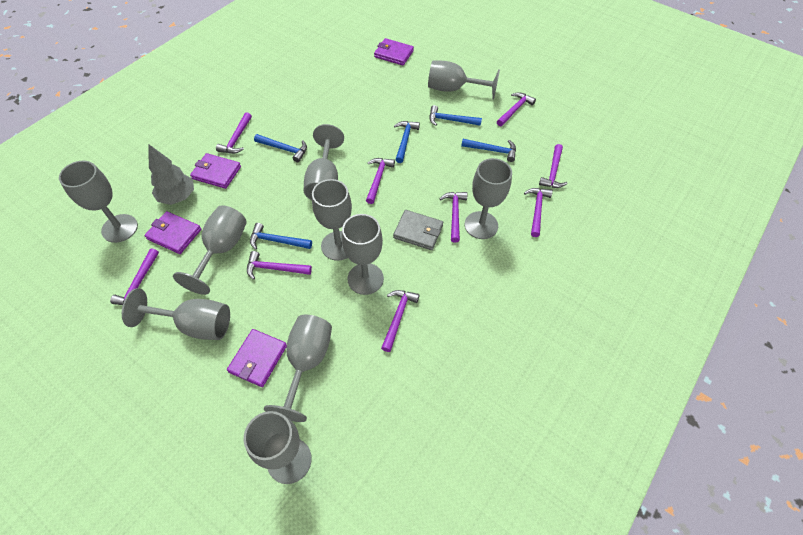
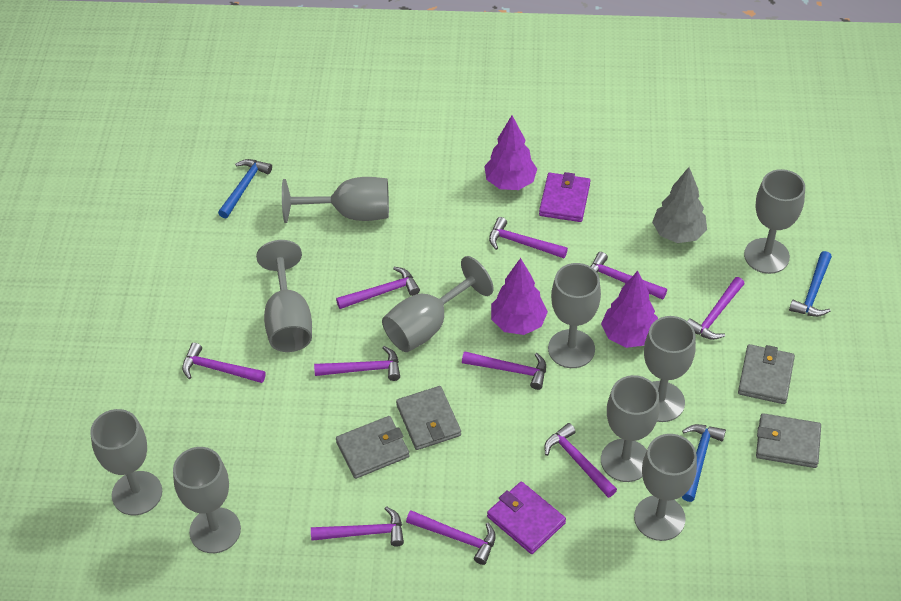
blue hammer: 5 -> 3
grey wallet: 1 -> 4
purple hammer: 9 -> 10
purple tree: 0 -> 3
purple wallet: 4 -> 2

